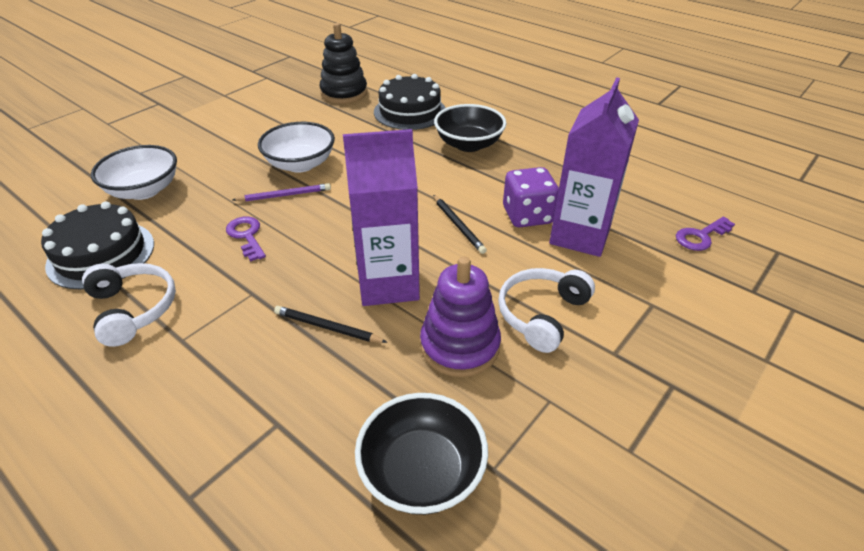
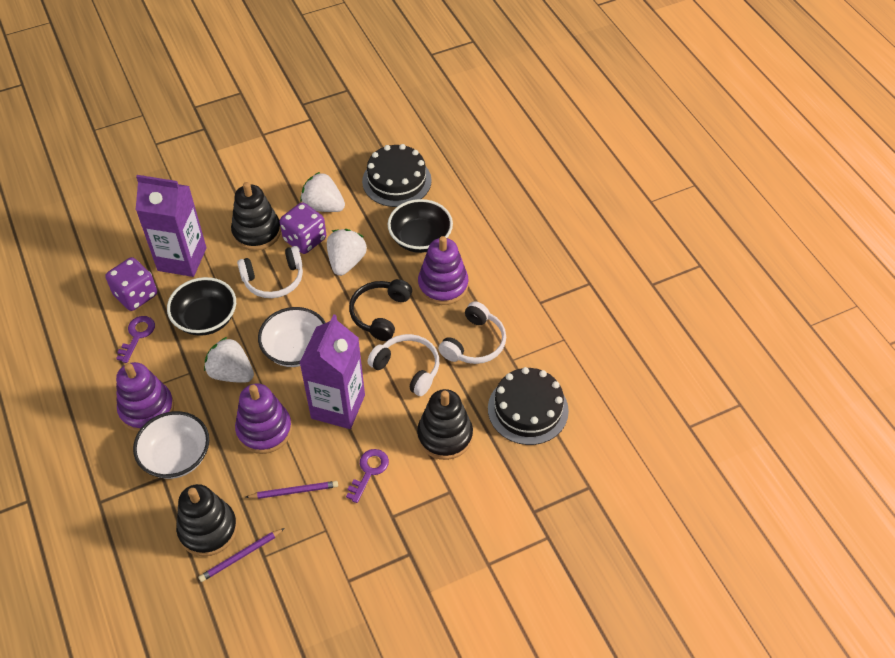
black headphones: 0 -> 1
black pencil: 2 -> 0
black stacking toy: 1 -> 3
purple dice: 1 -> 2
purple pencil: 1 -> 2
purple stacking toy: 1 -> 3
white headphones: 2 -> 3
white strawberry: 0 -> 3

